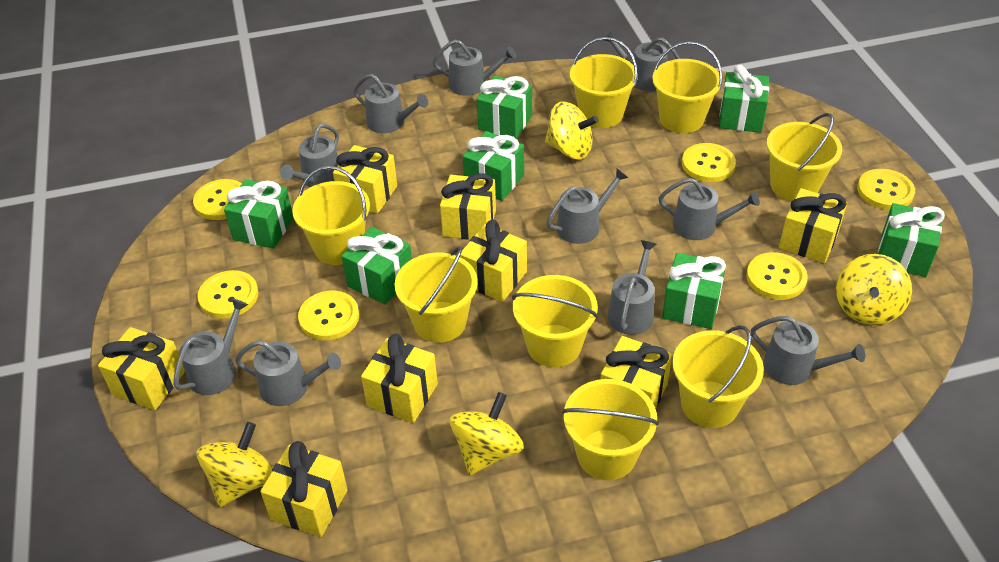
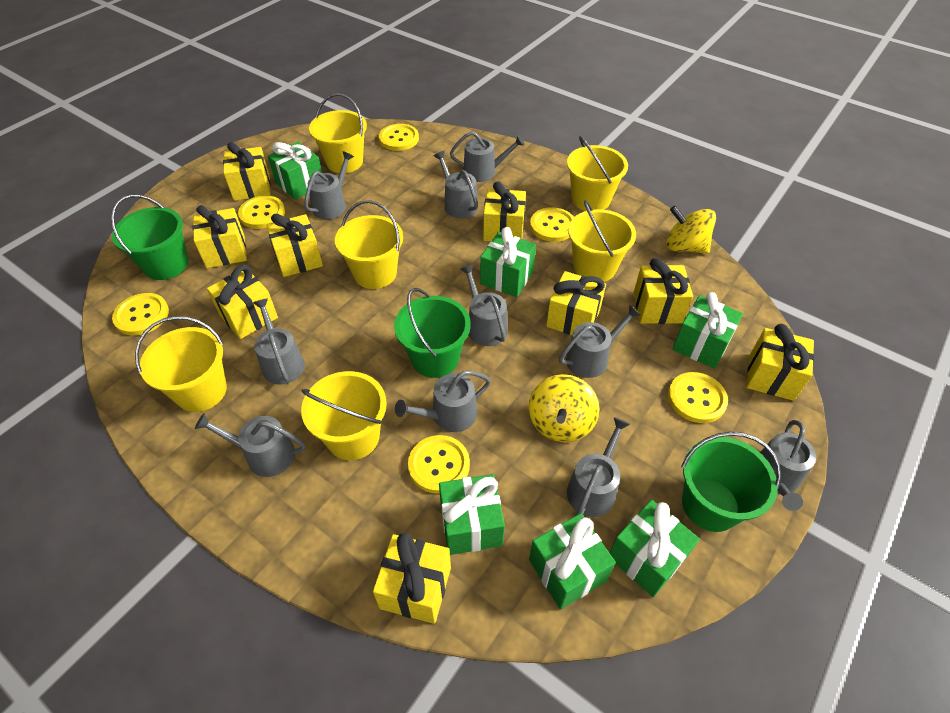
green bucket: 0 -> 3
green gift: 7 -> 6
yellow bucket: 8 -> 6
yellow gift: 8 -> 9
yellow spinning top: 4 -> 2

